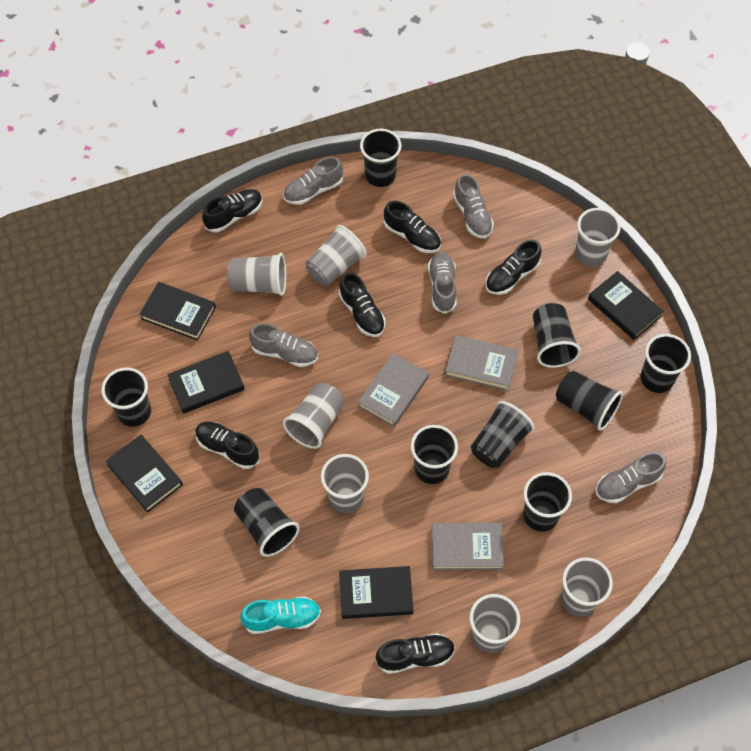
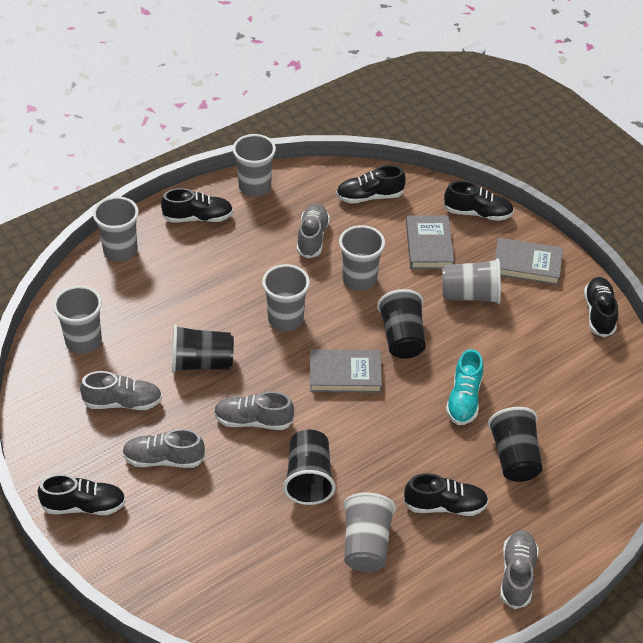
black book: 5 -> 0
black cup: 9 -> 4

